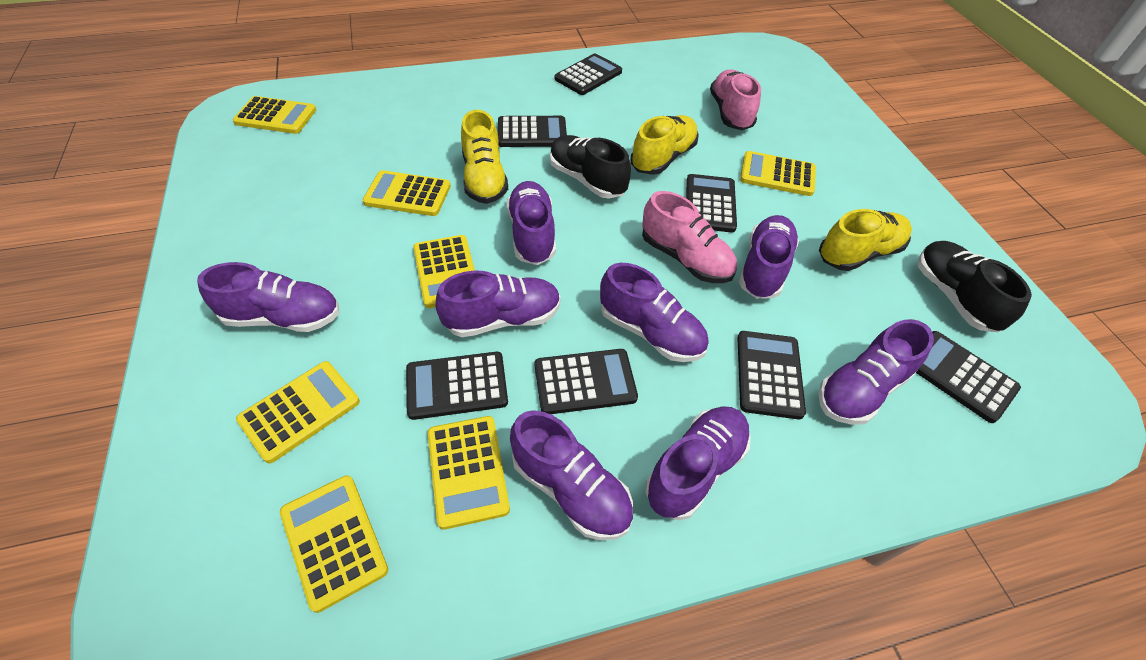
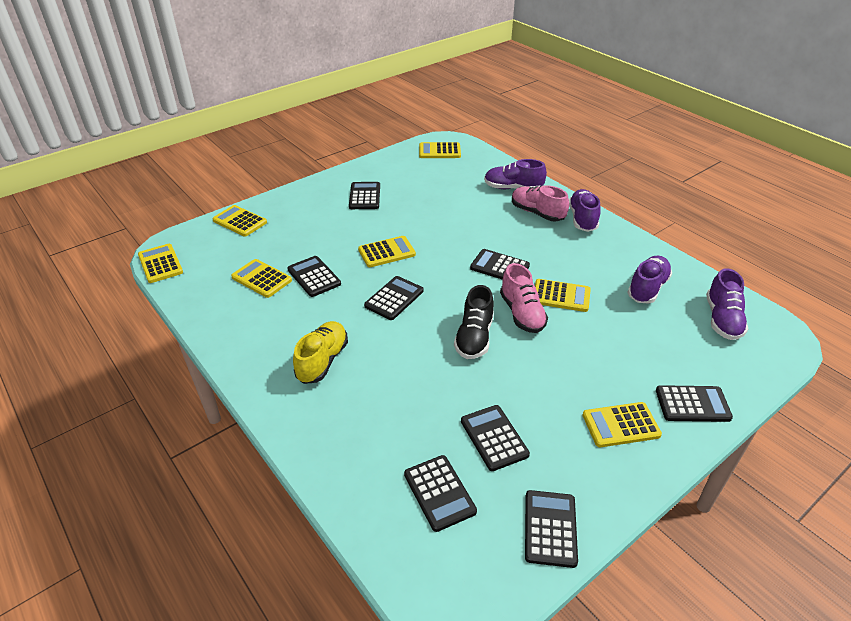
black calculator: 7 -> 8
black shoe: 2 -> 1
purple shoe: 8 -> 4
yellow shoe: 3 -> 1

